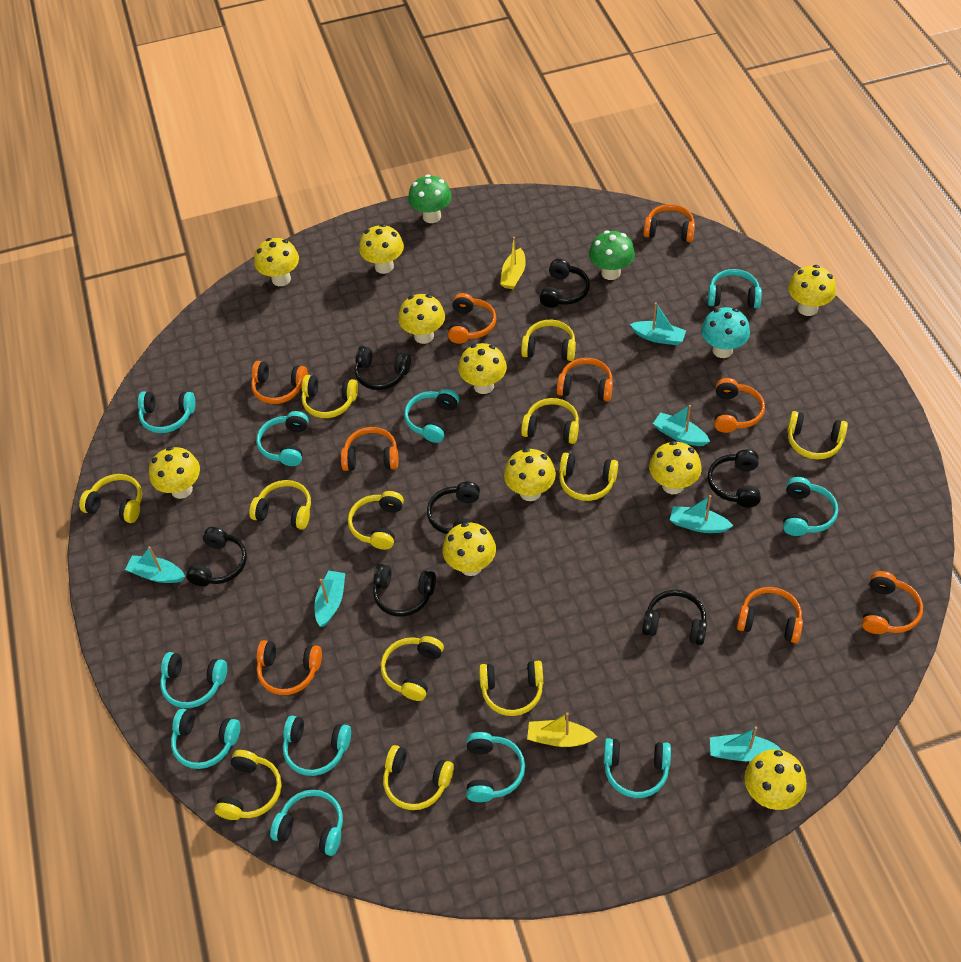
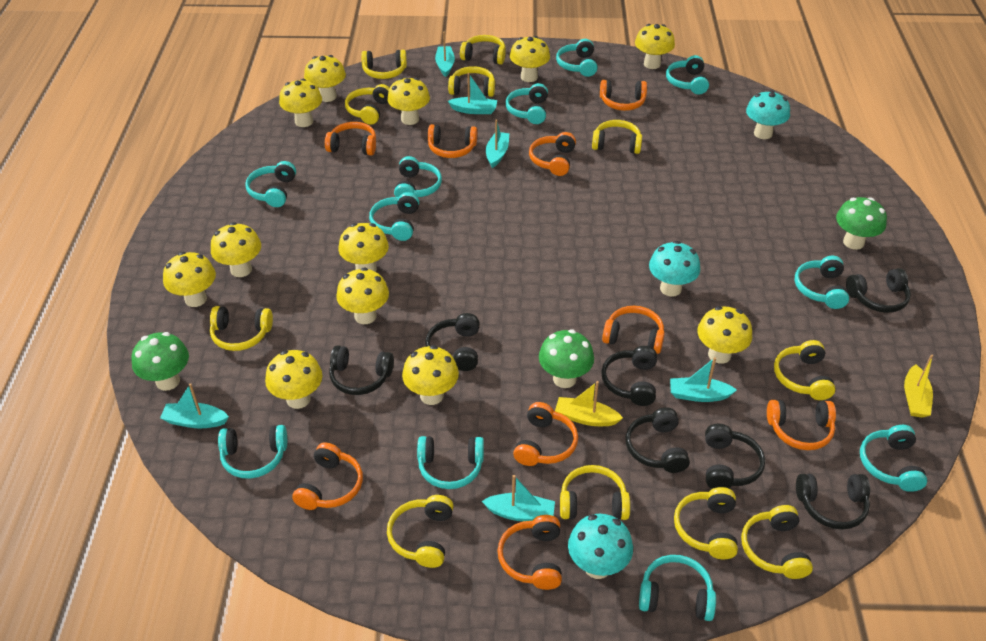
green mushroom: 2 -> 3
turquoise mushroom: 1 -> 3
yellow headphones: 12 -> 11
yellow mushroom: 10 -> 12

